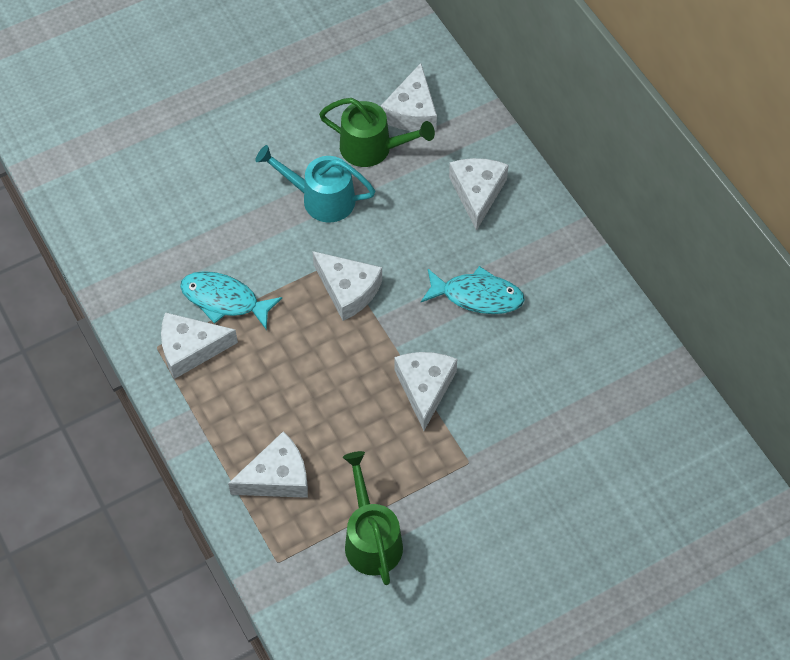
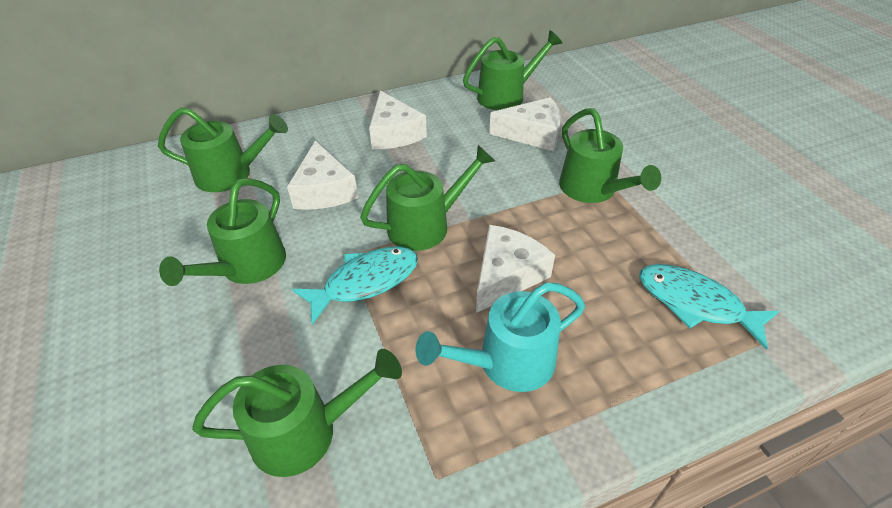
green watering can: 2 -> 6
white cheese: 6 -> 4

